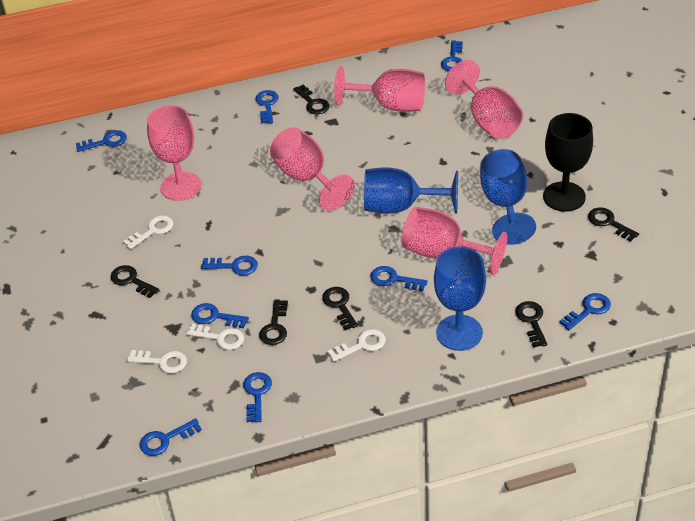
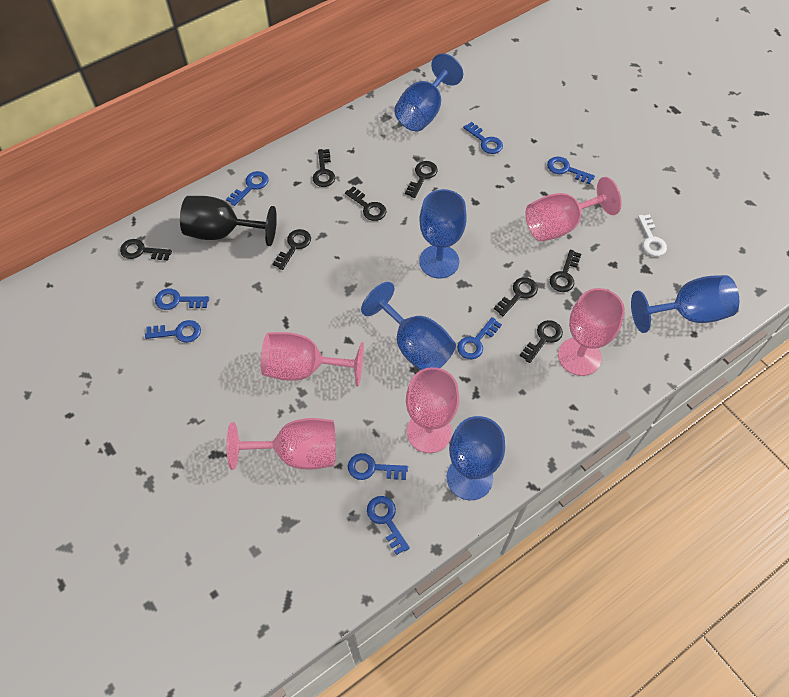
black key: 6 -> 8
blue goblet: 3 -> 5
blue key: 9 -> 8
white key: 4 -> 1

